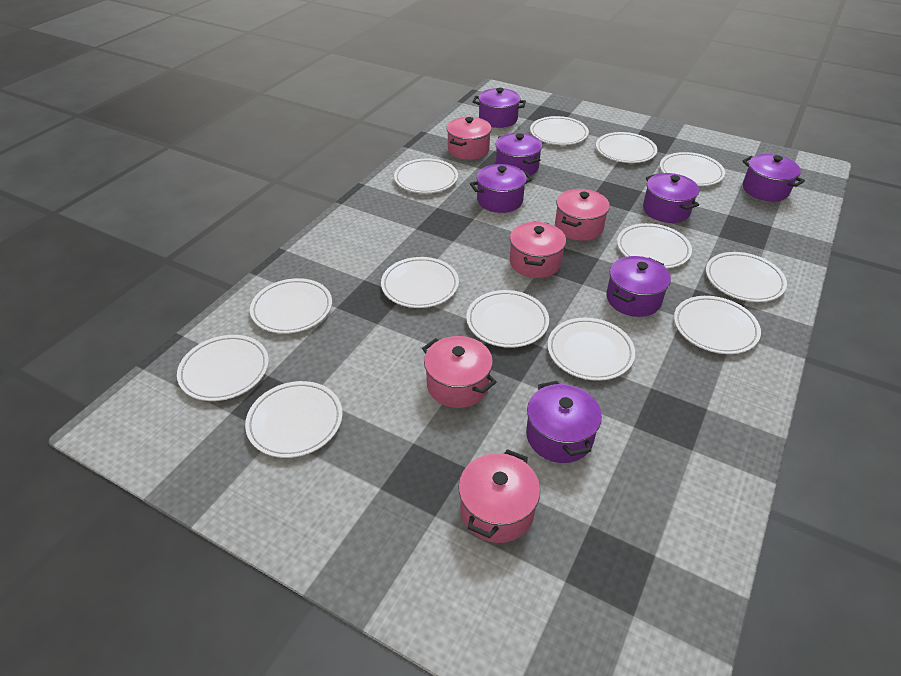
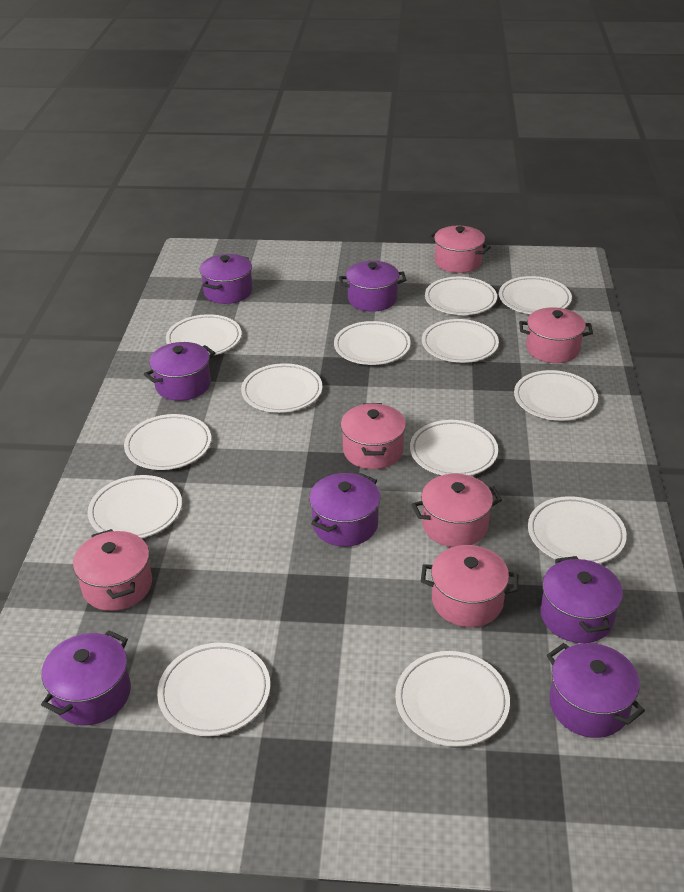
pink pot: 5 -> 6

